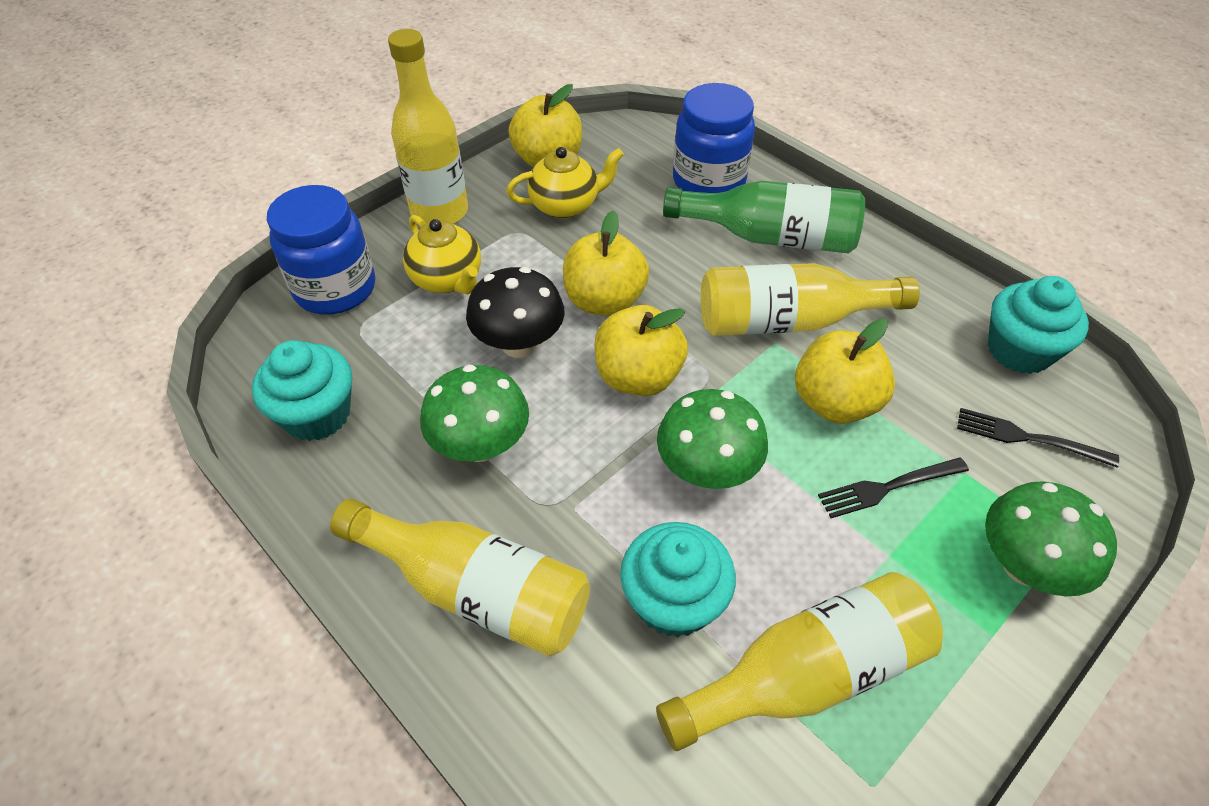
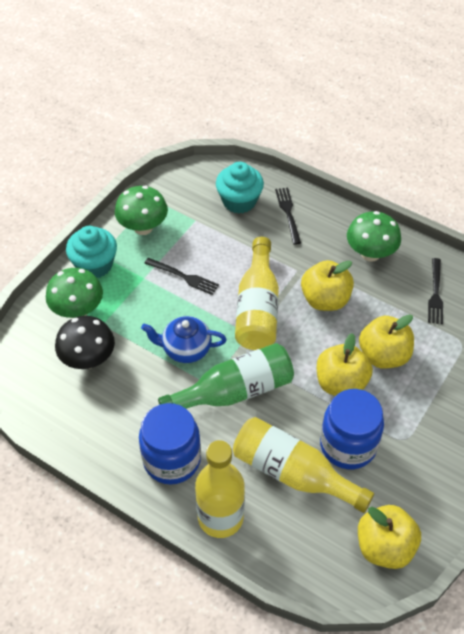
black fork: 2 -> 3
blue teapot: 0 -> 1
turquoise cupcake: 3 -> 2
yellow bottle: 4 -> 3
yellow teapot: 2 -> 0

